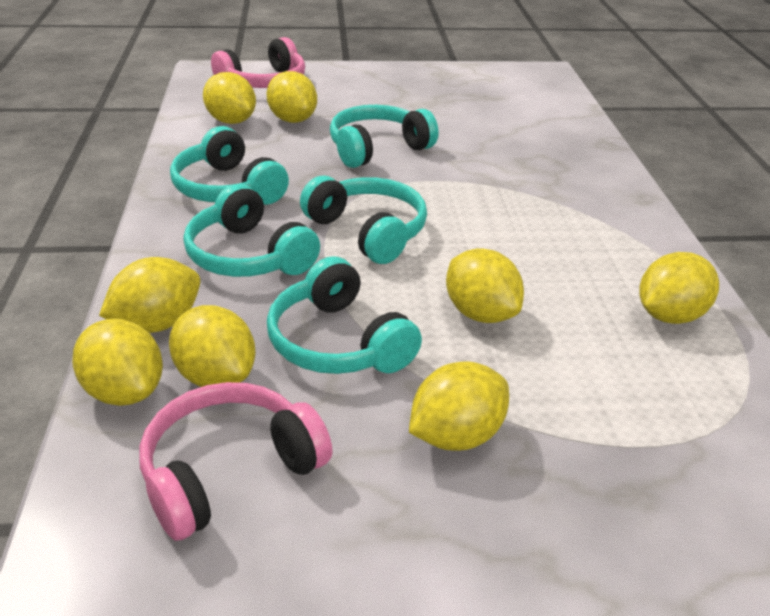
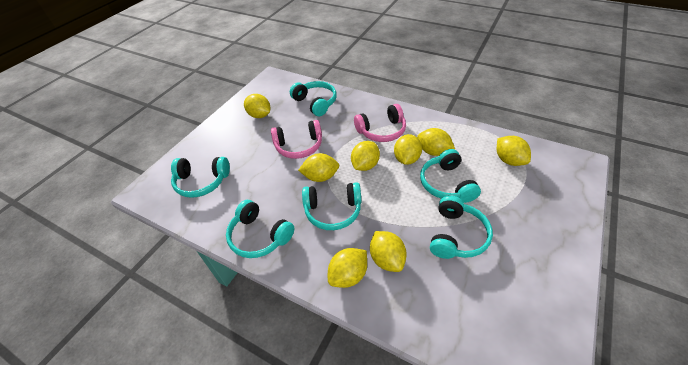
turquoise headphones: 5 -> 6

